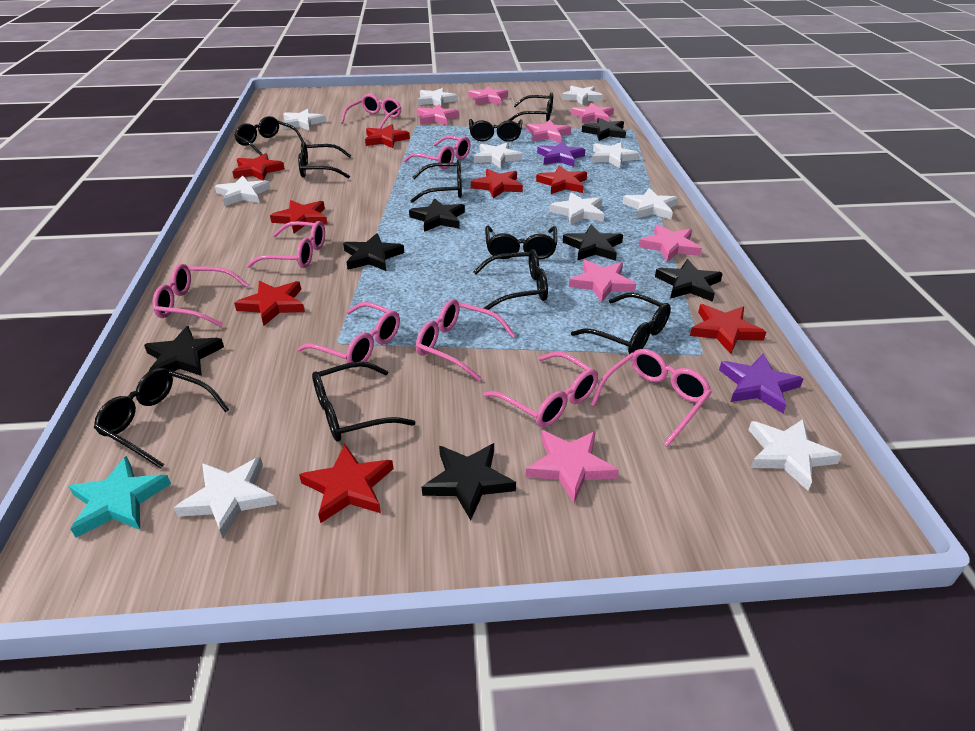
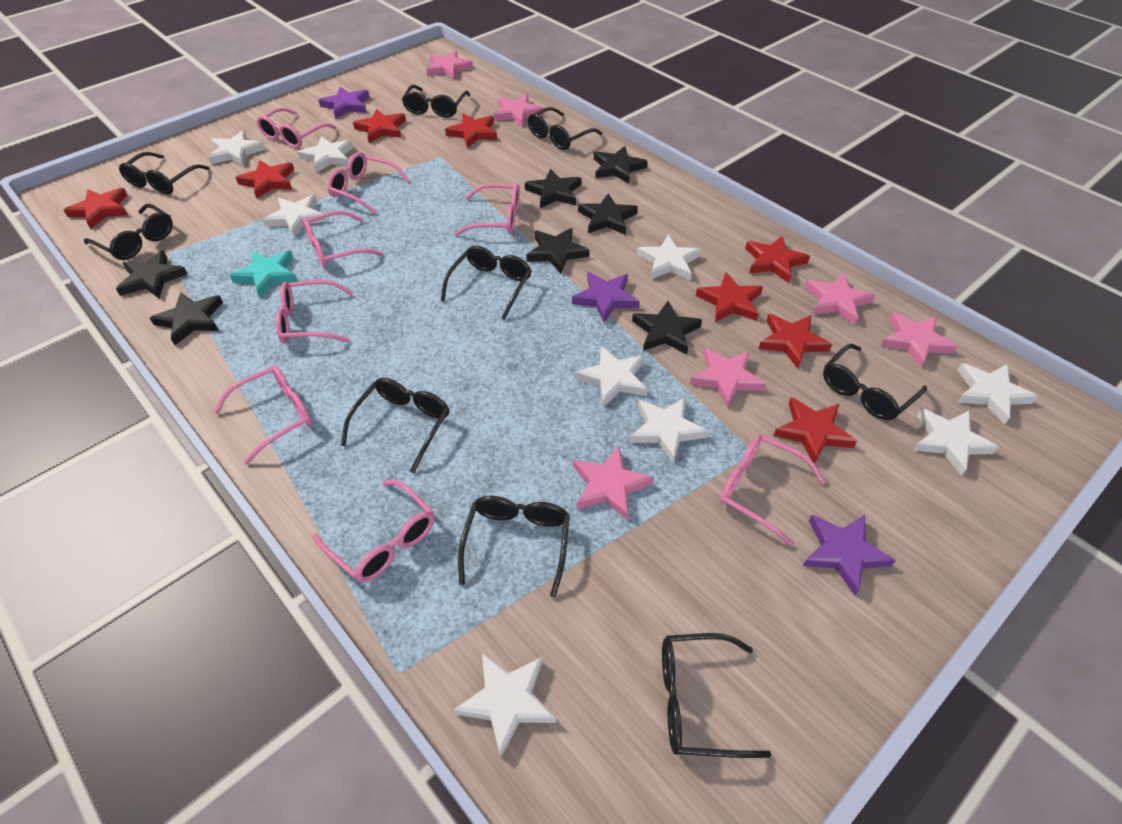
black glasses: 10 -> 9
pink star: 7 -> 6
purple star: 2 -> 3
white star: 10 -> 9

